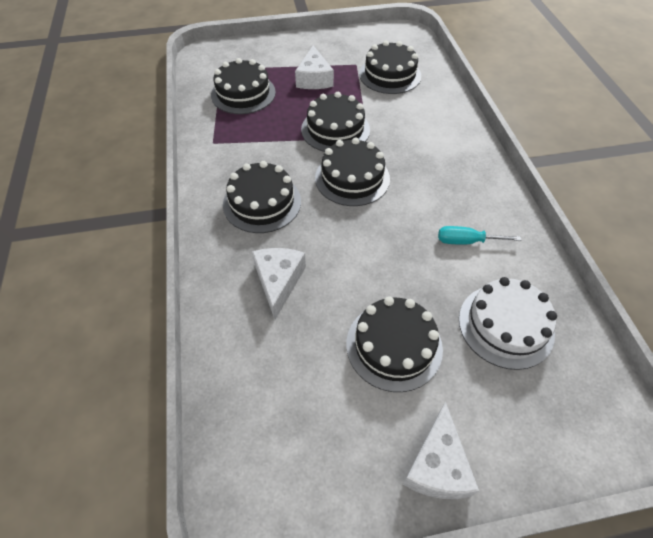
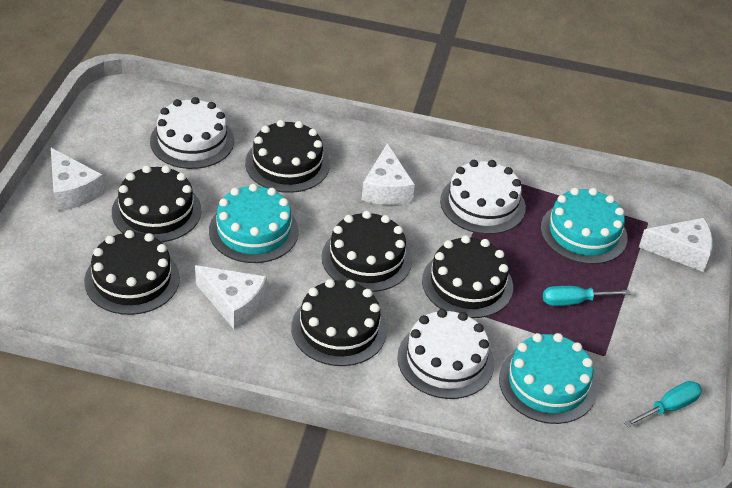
turquoise cake: 0 -> 3
turquoise screwdriver: 1 -> 2
white cake: 1 -> 3
white cheese: 3 -> 4

